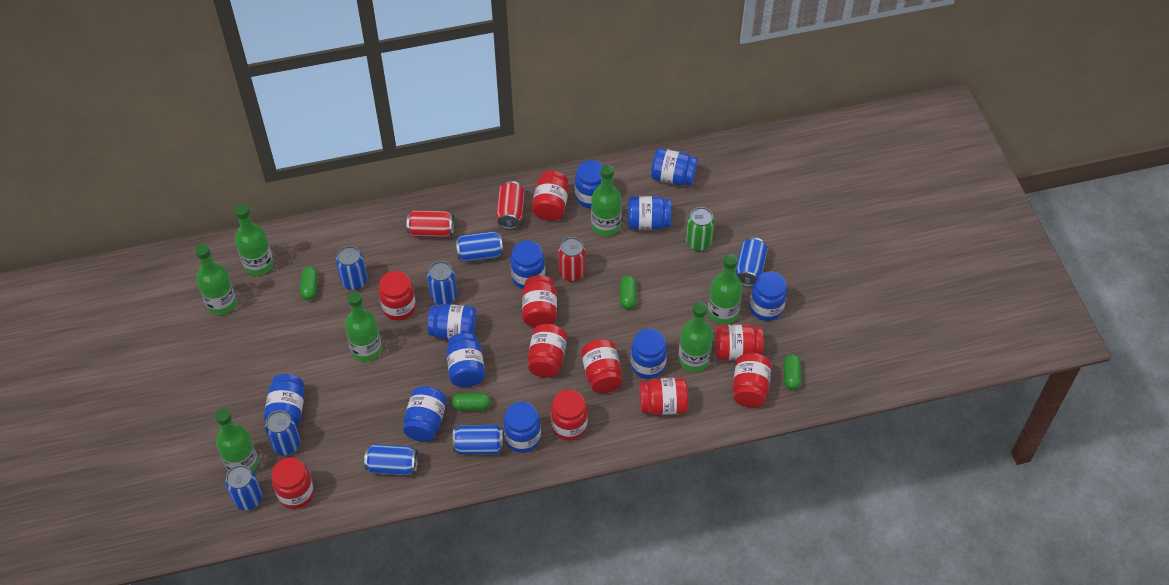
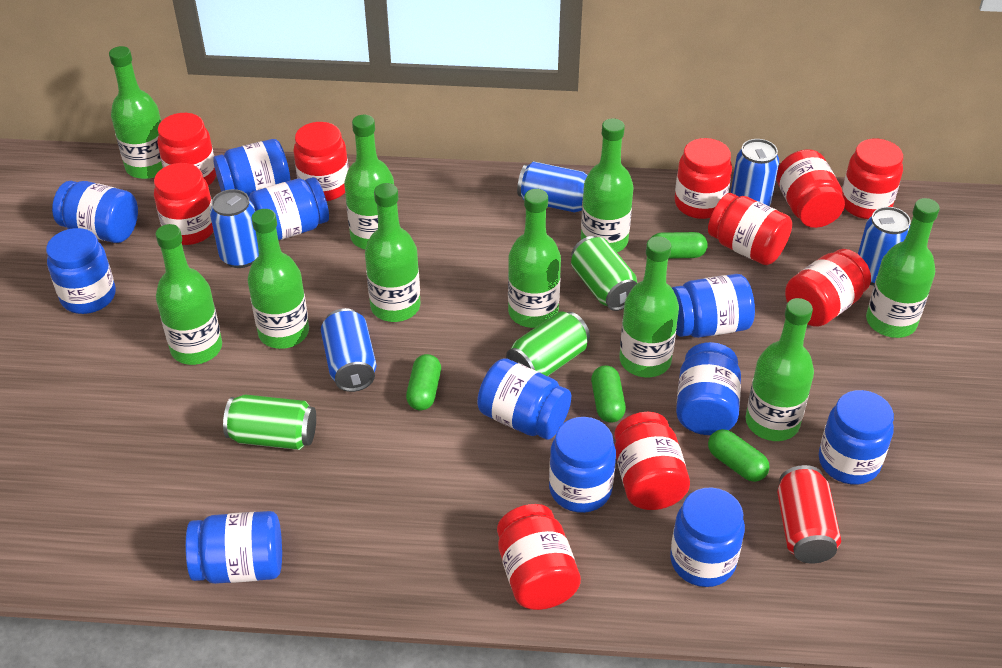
blue can: 8 -> 5
green bottle: 7 -> 10
green can: 1 -> 3
red can: 3 -> 1

